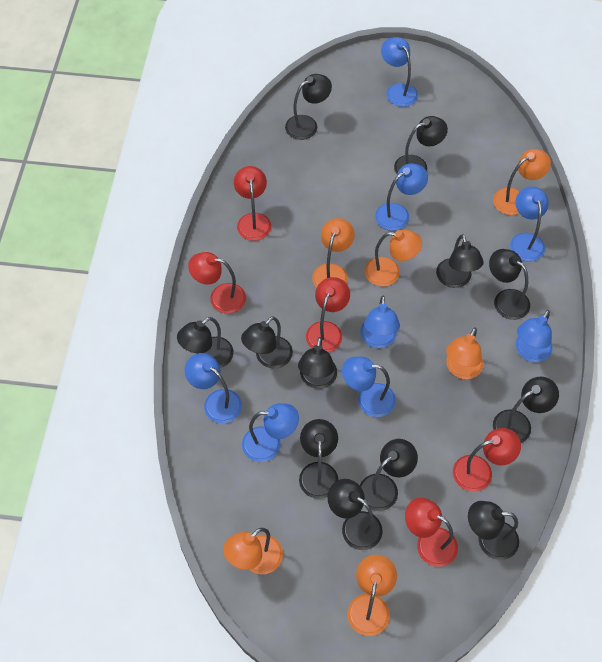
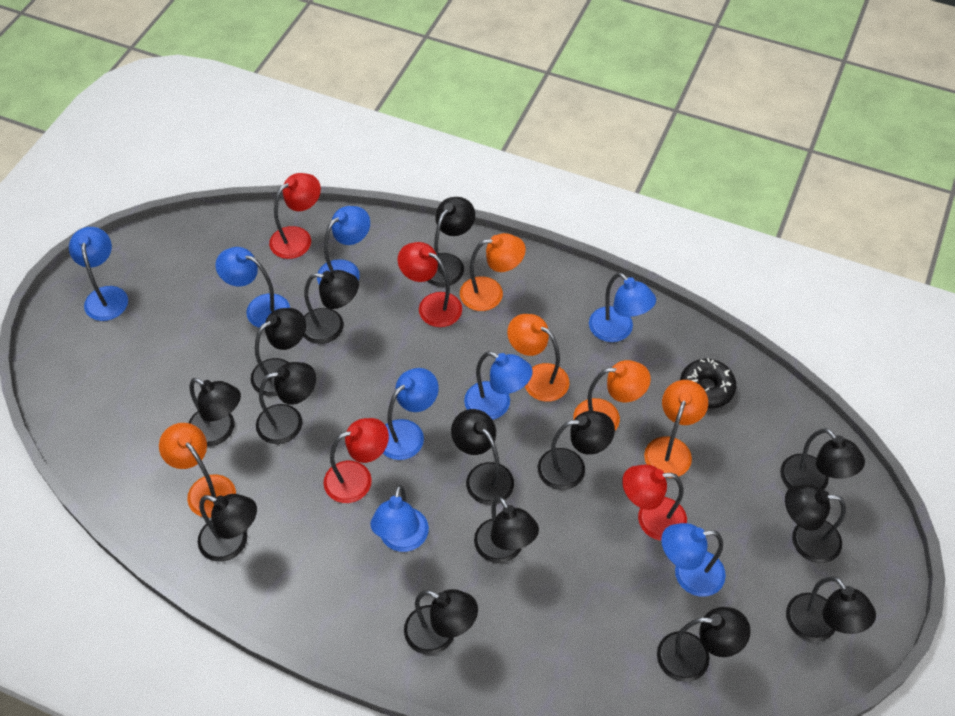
black donut: 0 -> 1
black lamp: 12 -> 14
orange lamp: 6 -> 5
red lamp: 5 -> 4

